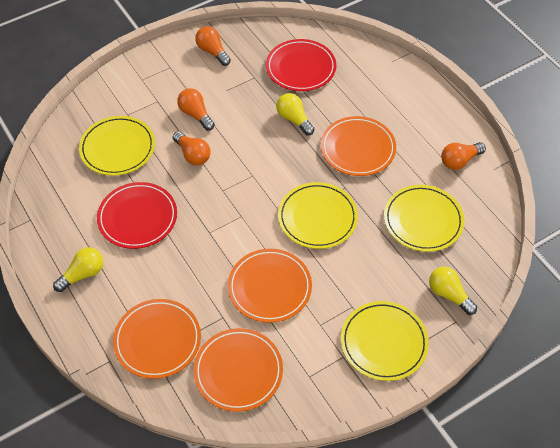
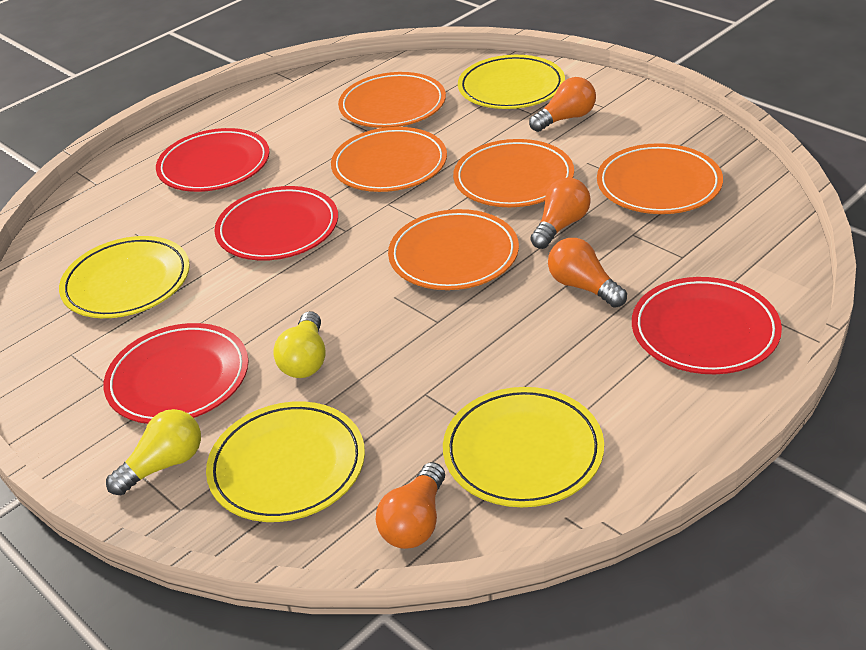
orange plate: 4 -> 5
red plate: 2 -> 4
yellow light bulb: 3 -> 2

